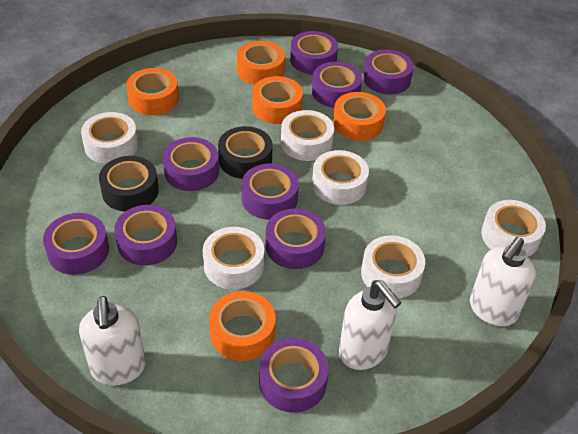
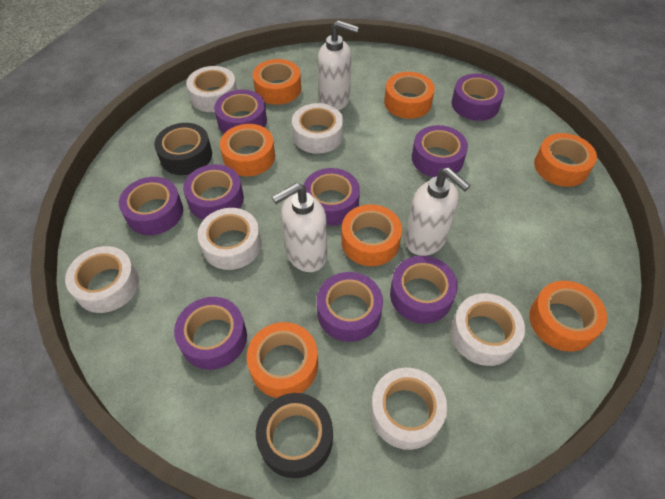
orange tape: 5 -> 7

